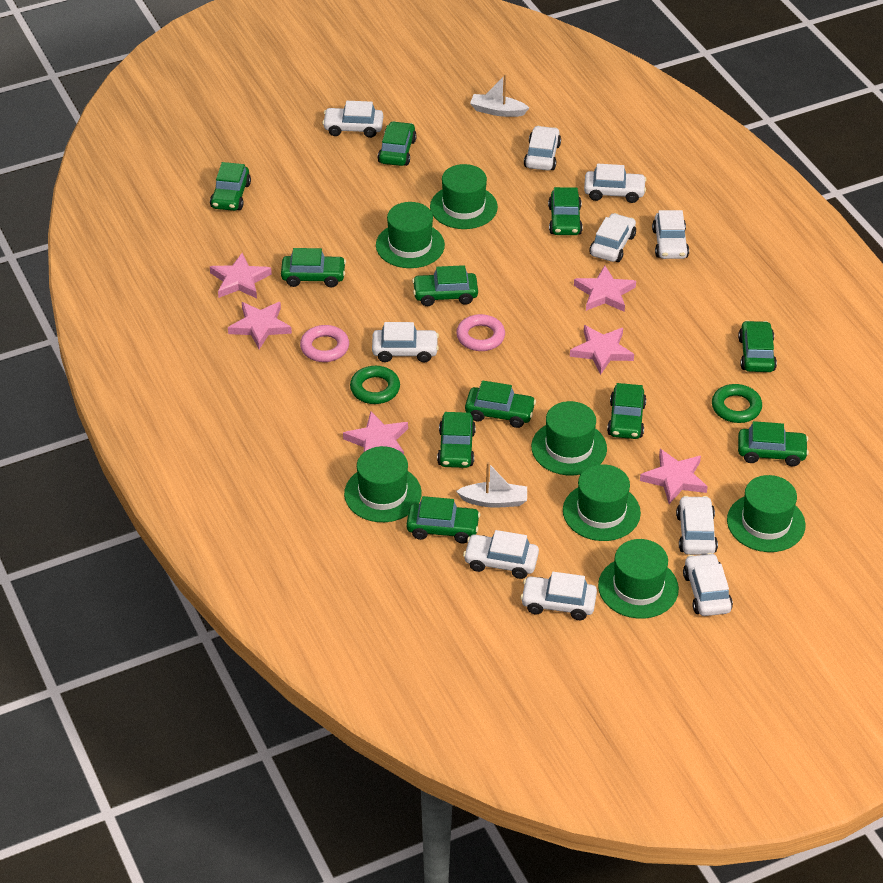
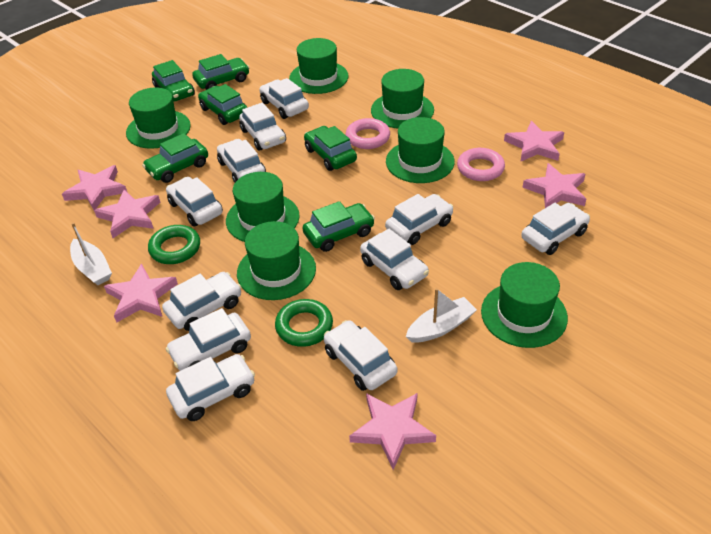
green car: 11 -> 6
white car: 10 -> 11

